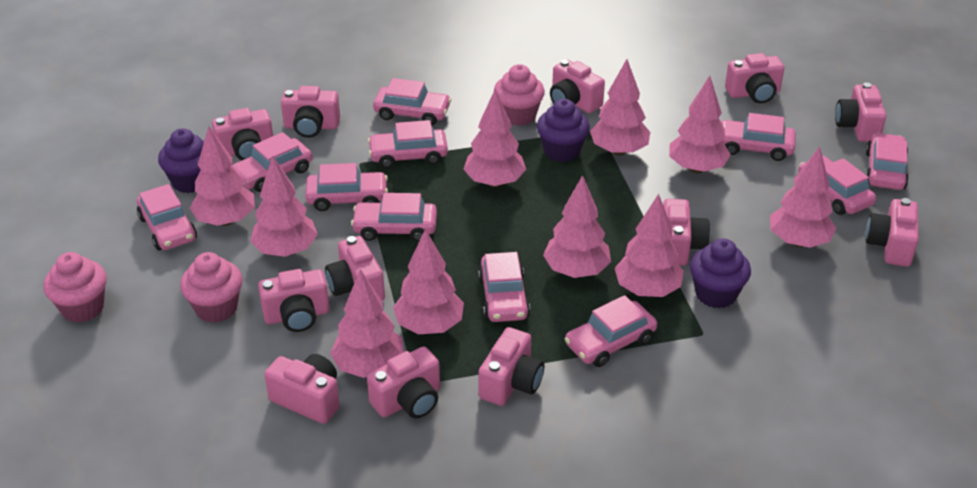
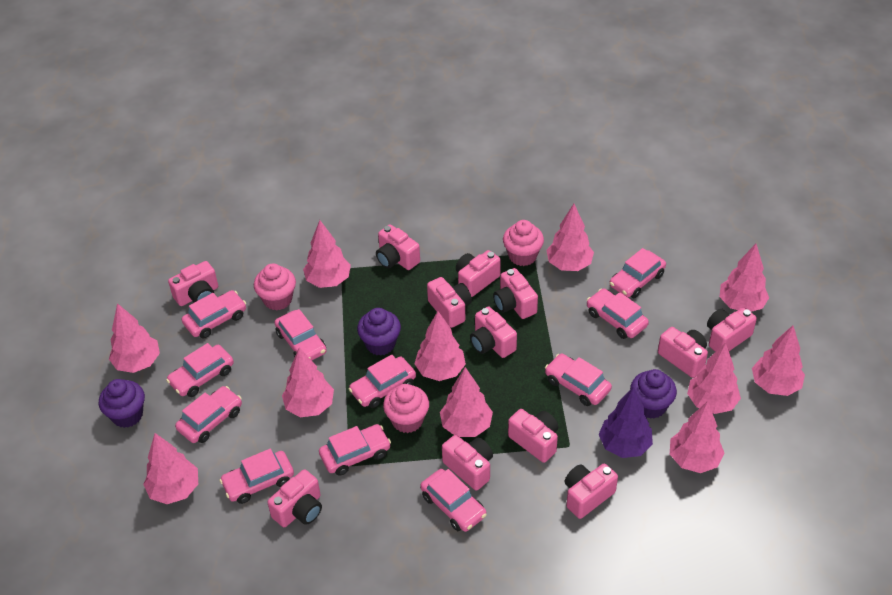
pink tree: 10 -> 11
purple tree: 0 -> 1

